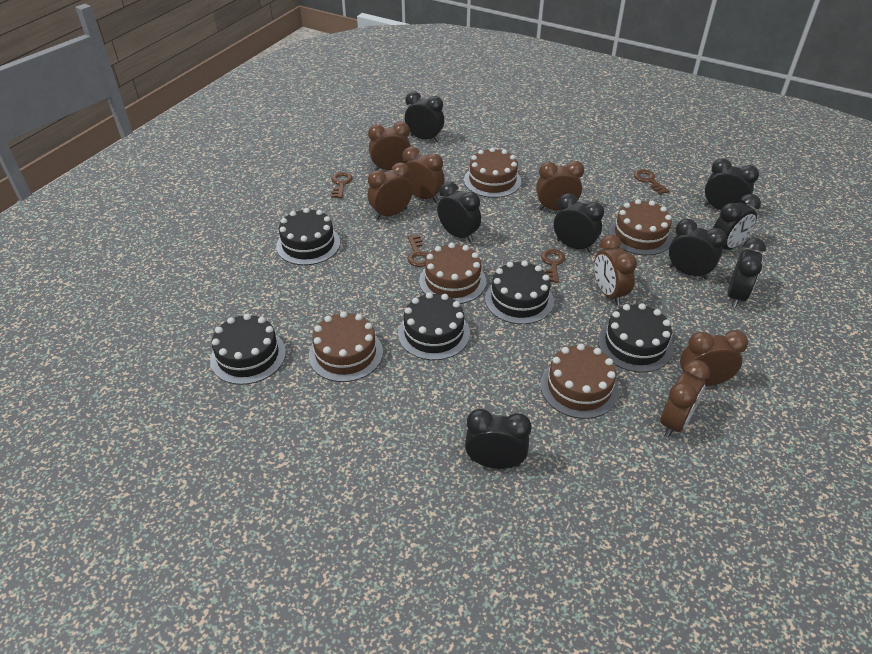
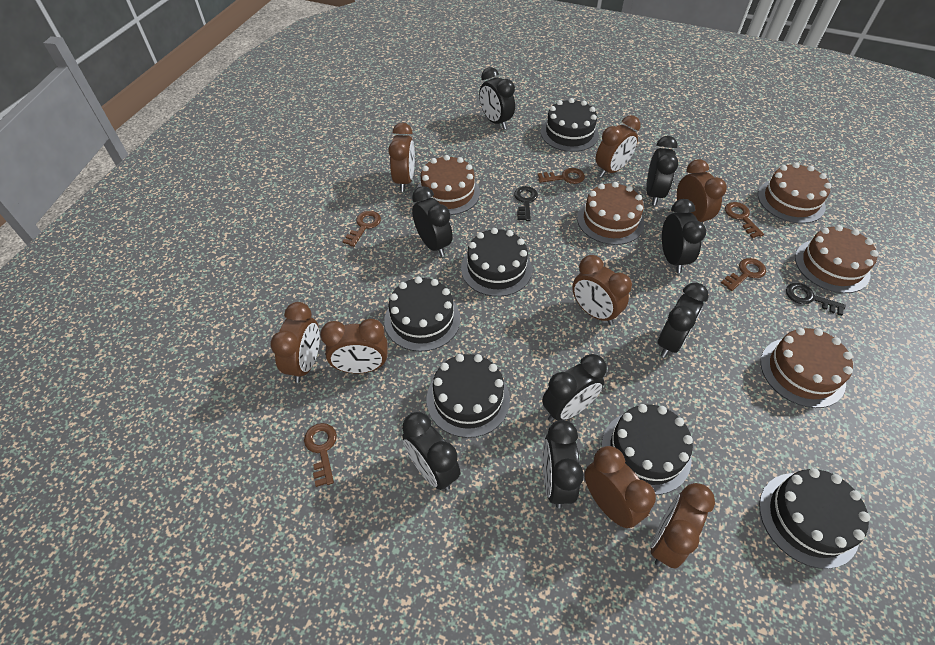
black cake: 5 -> 6
black key: 0 -> 2
brown clock: 7 -> 8
brown key: 4 -> 5

